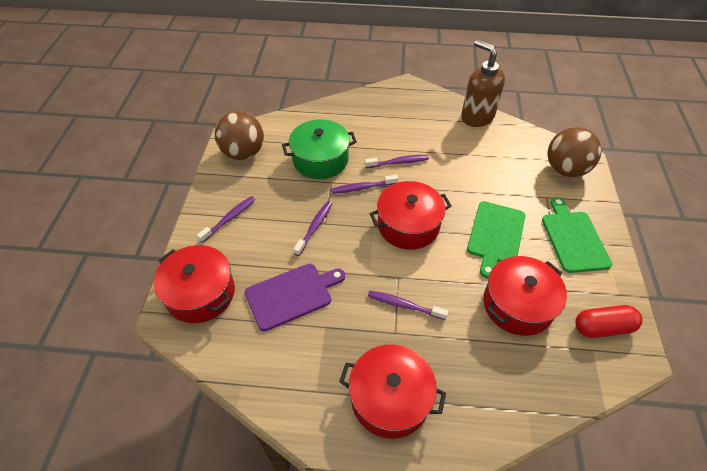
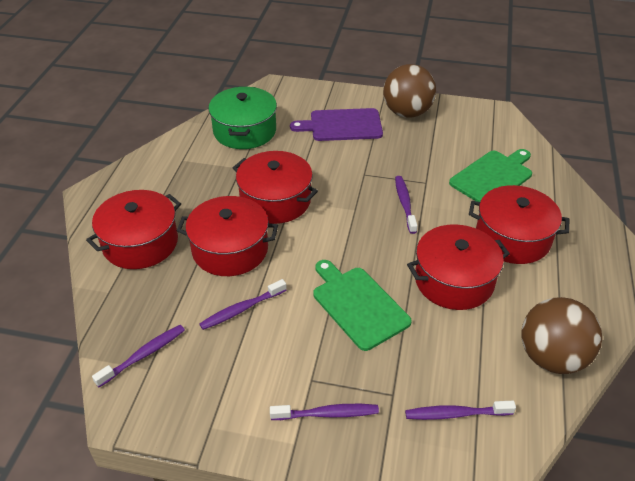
brown soap dispenser: 1 -> 0
red capsule: 1 -> 0
red pot: 4 -> 5

